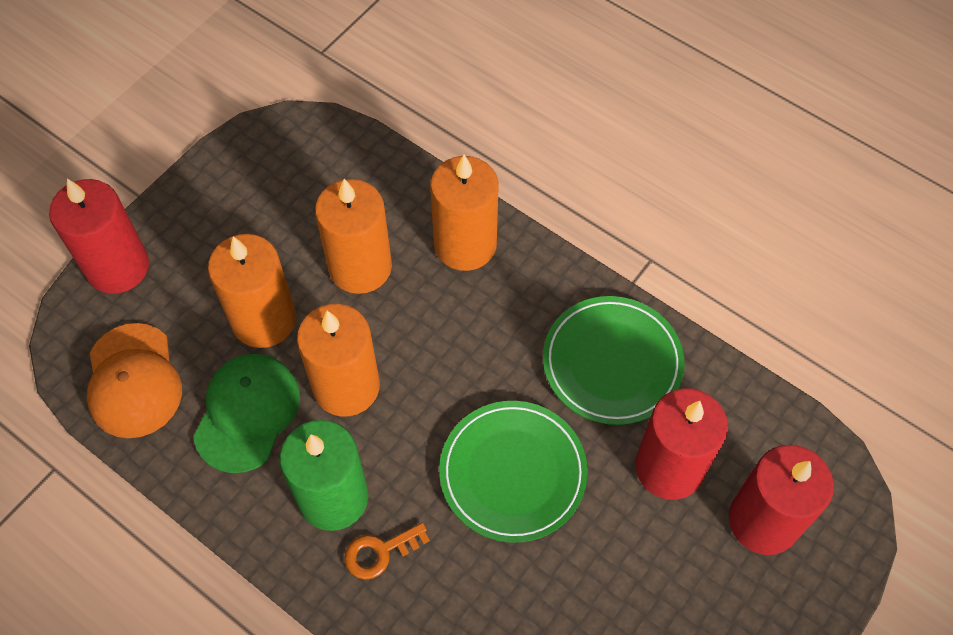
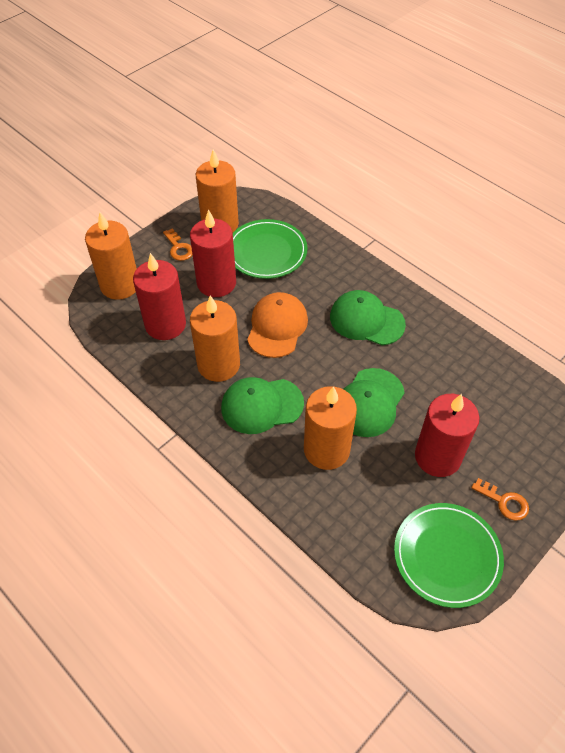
green candle: 1 -> 0
green cap: 1 -> 3
orange key: 1 -> 2

